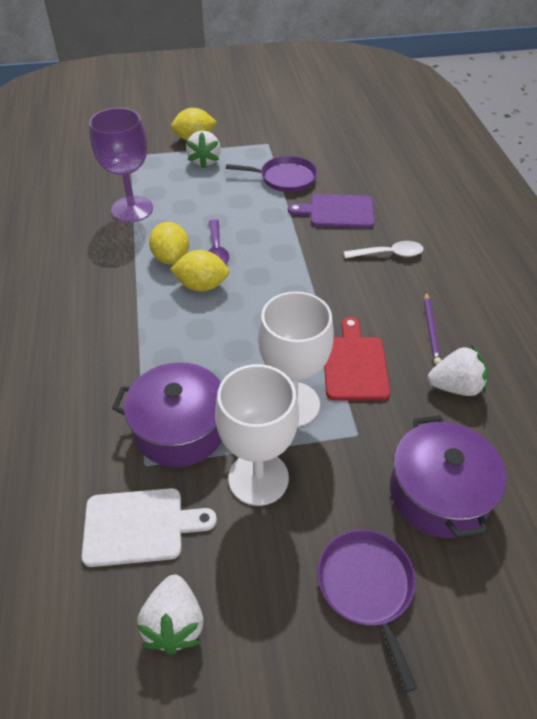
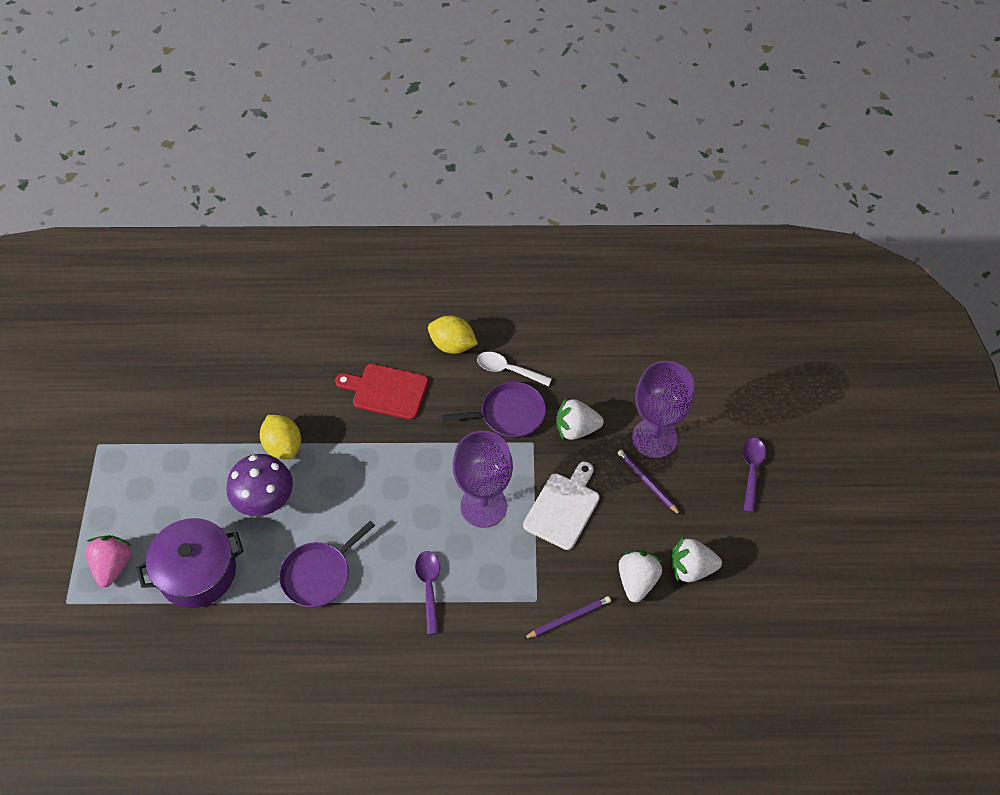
pink strawberry: 0 -> 1
purple cutting board: 1 -> 0
purple goblet: 1 -> 2
purple mushroom: 0 -> 1
purple pencil: 1 -> 2
purple pot: 2 -> 1
purple spoon: 1 -> 2
white goblet: 2 -> 0
yellow lemon: 3 -> 2

